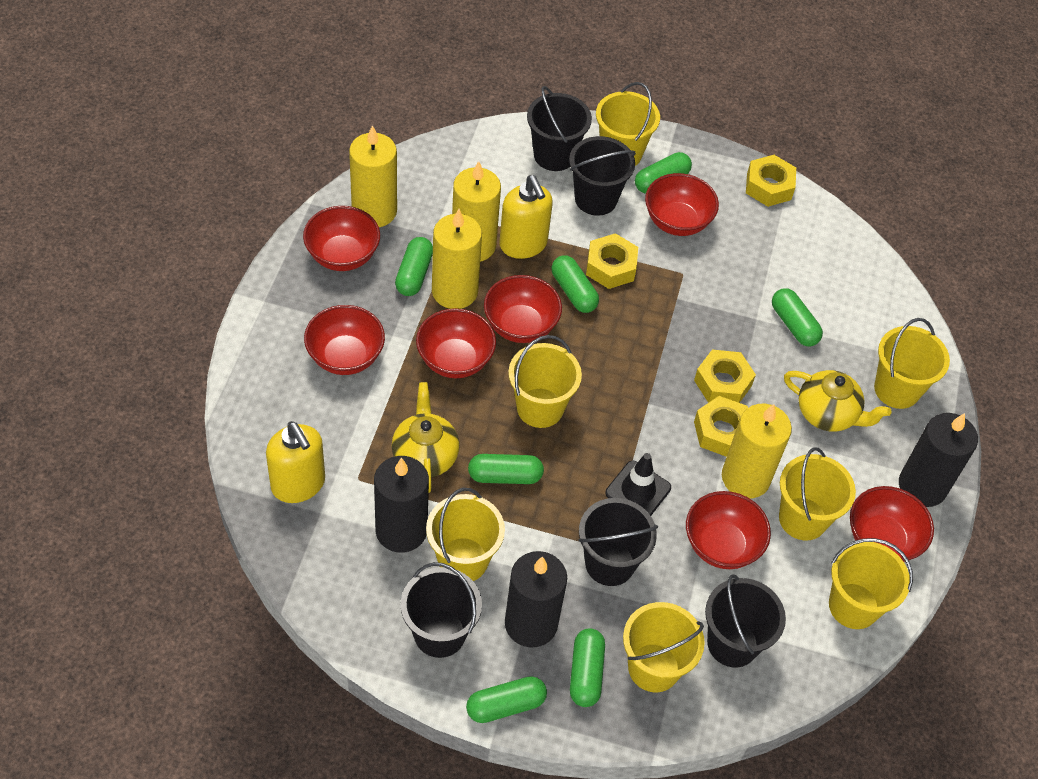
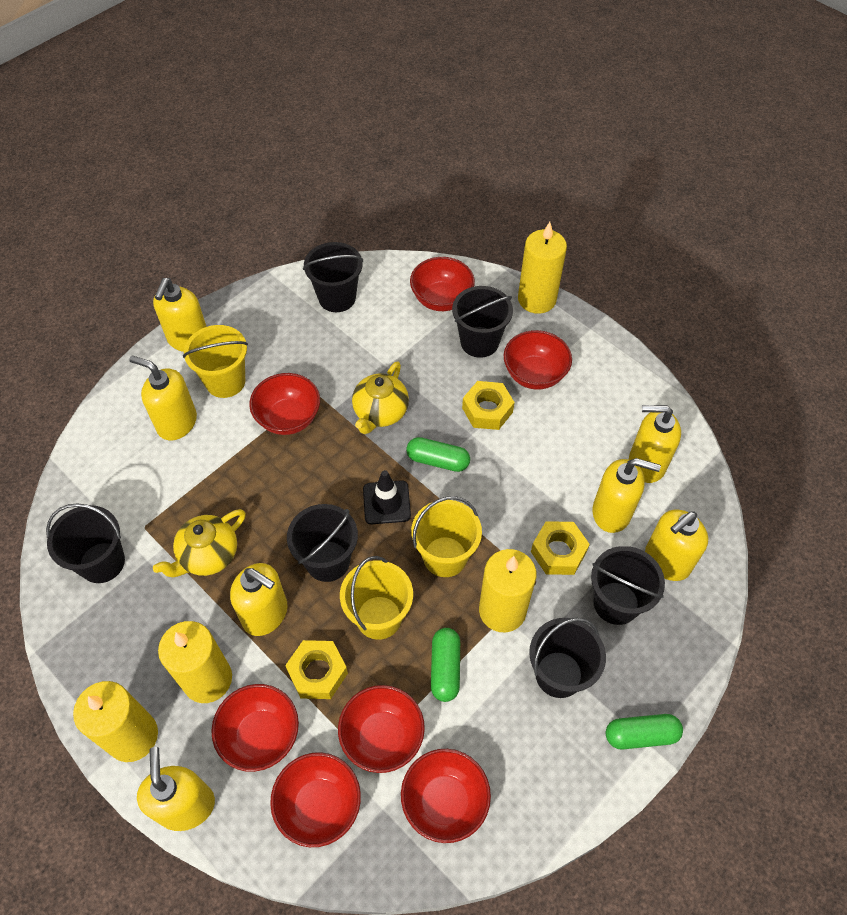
black bucket: 5 -> 6
black candle: 3 -> 0
green capsule: 7 -> 3
yellow bucket: 7 -> 3
yellow nut: 4 -> 3
yellow soap dispenser: 2 -> 7

